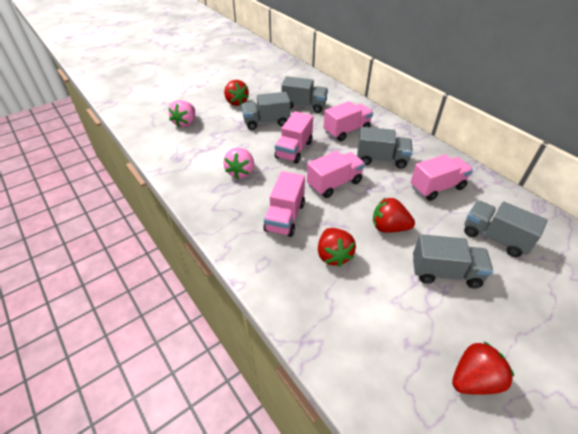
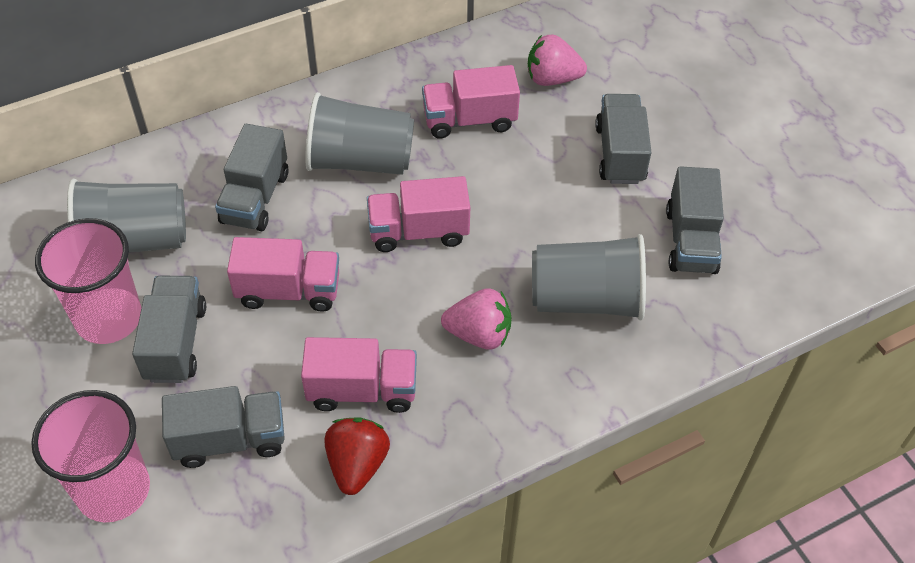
grey cup: 0 -> 3
pink cup: 0 -> 2
pink truck: 5 -> 4
red strawberry: 4 -> 1

